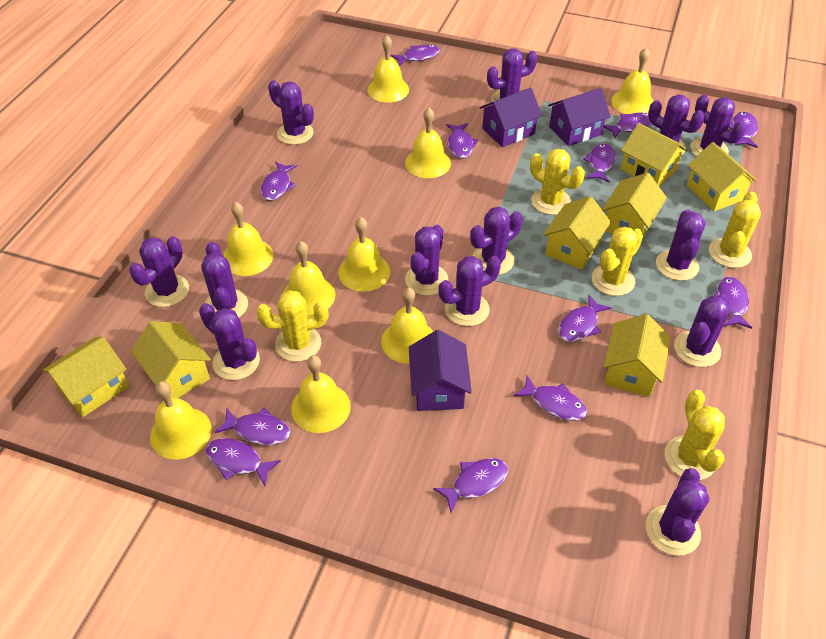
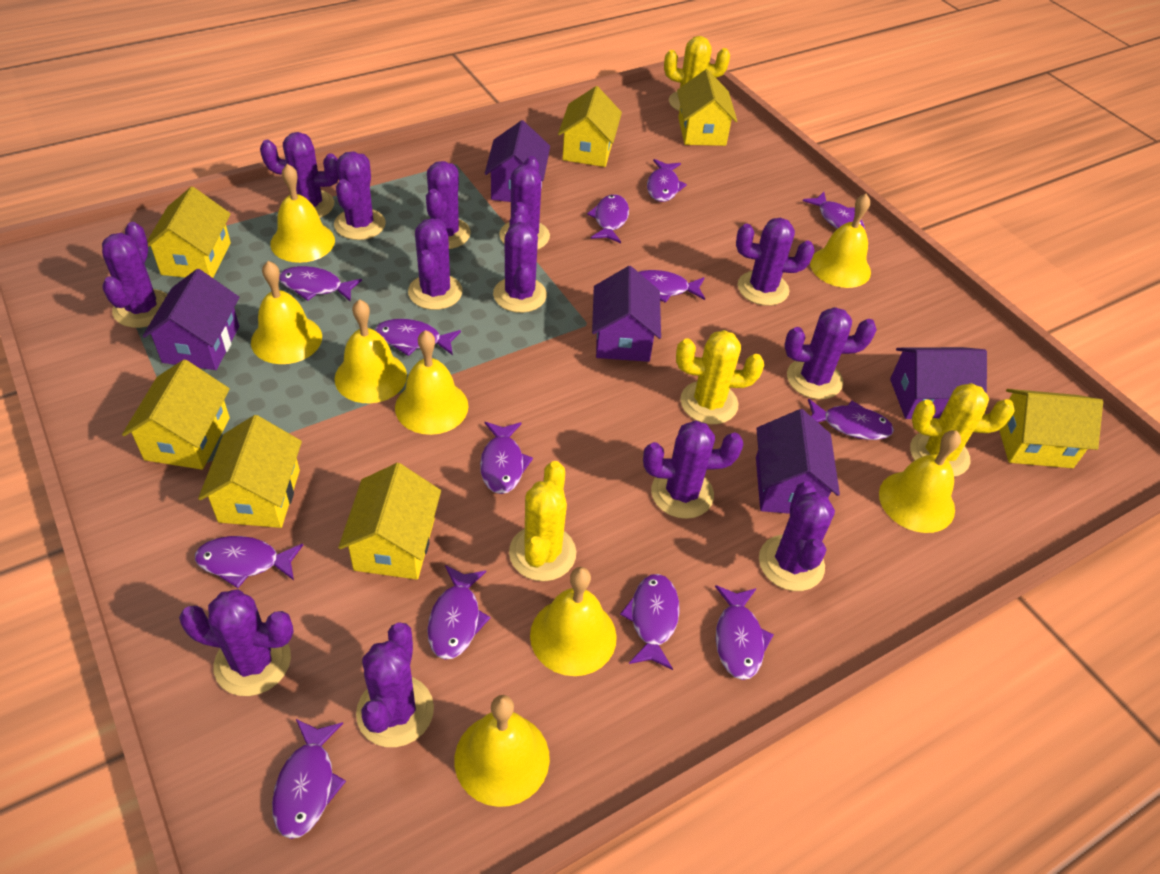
purple fish: 12 -> 13
purple house: 3 -> 5
yellow bell: 9 -> 8
yellow cactus: 5 -> 4

